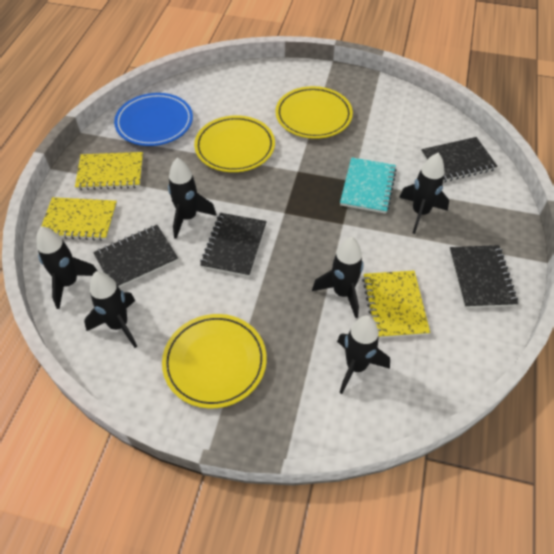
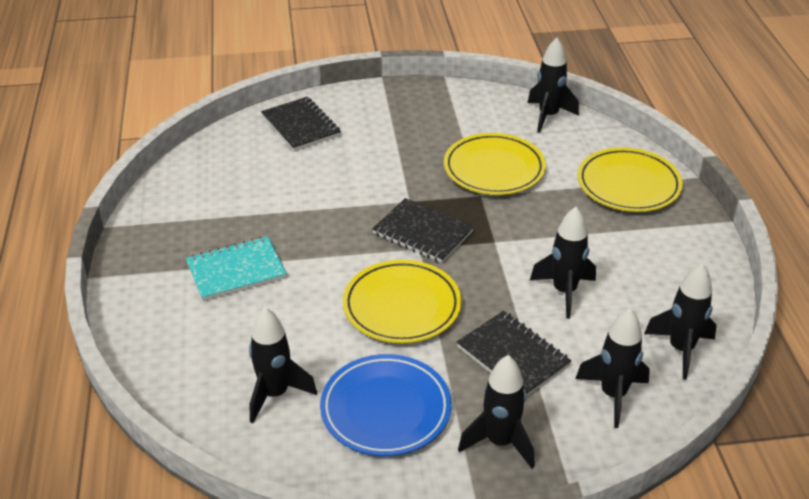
black notebook: 4 -> 3
yellow notebook: 3 -> 0

